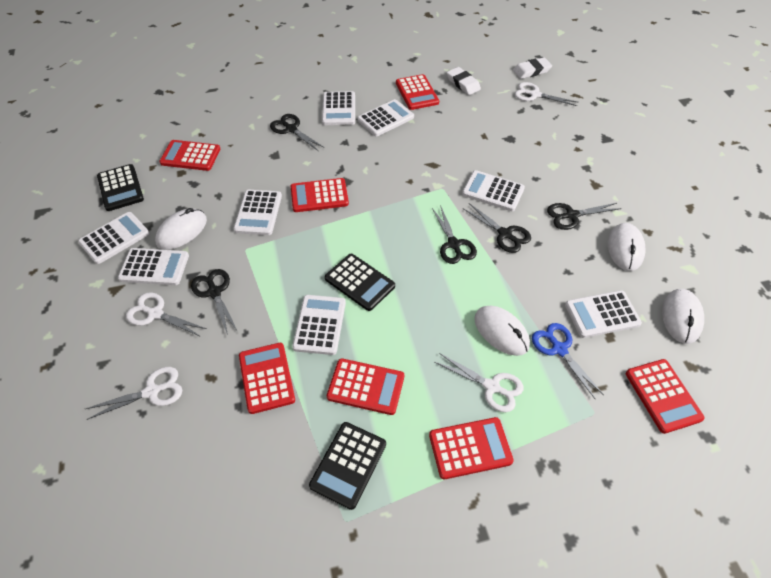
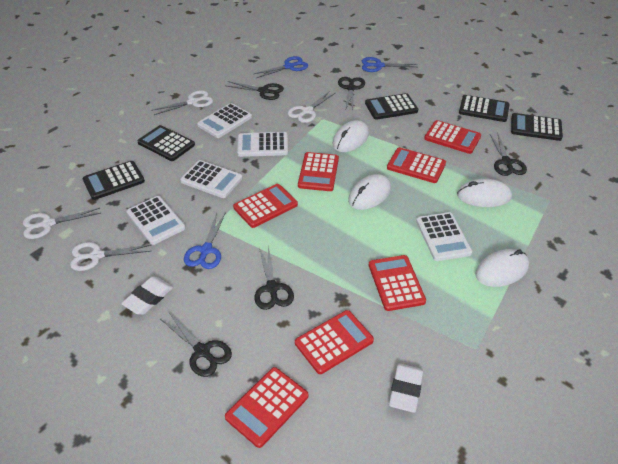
black calculator: 3 -> 5
blue scissors: 1 -> 3
white calculator: 8 -> 5

